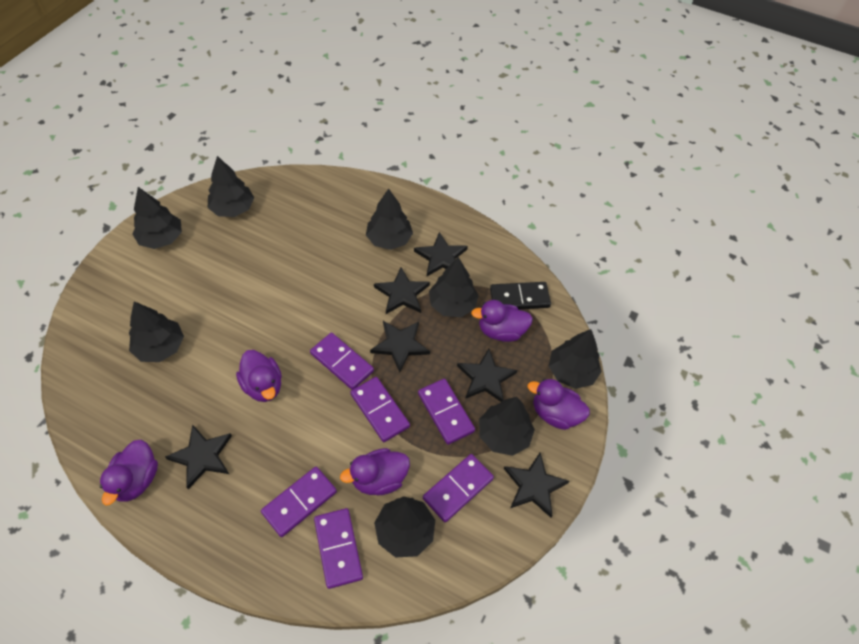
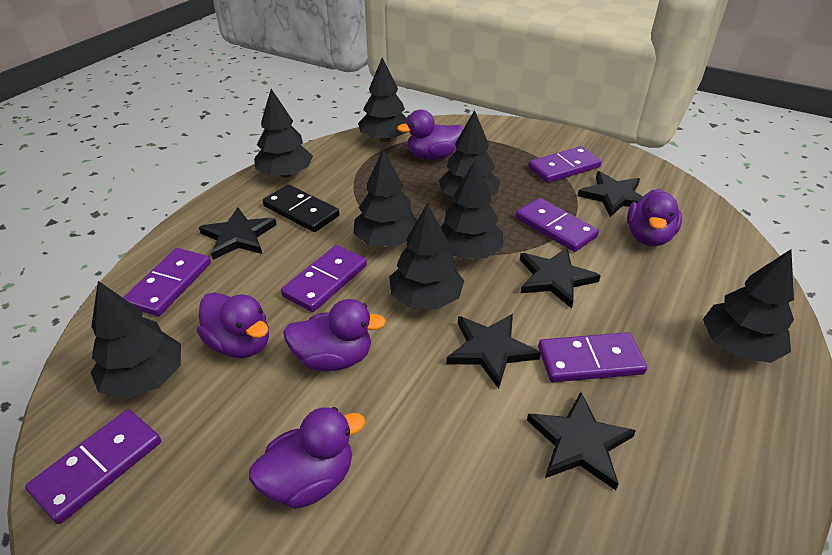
black star: 6 -> 5

